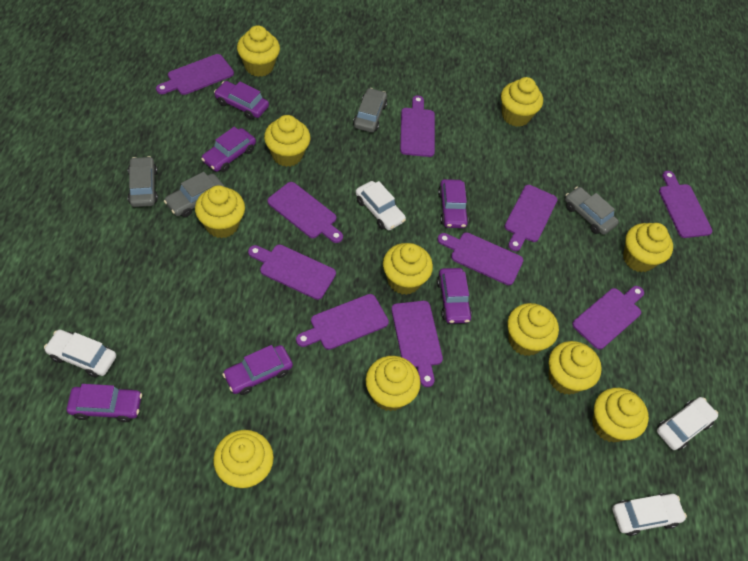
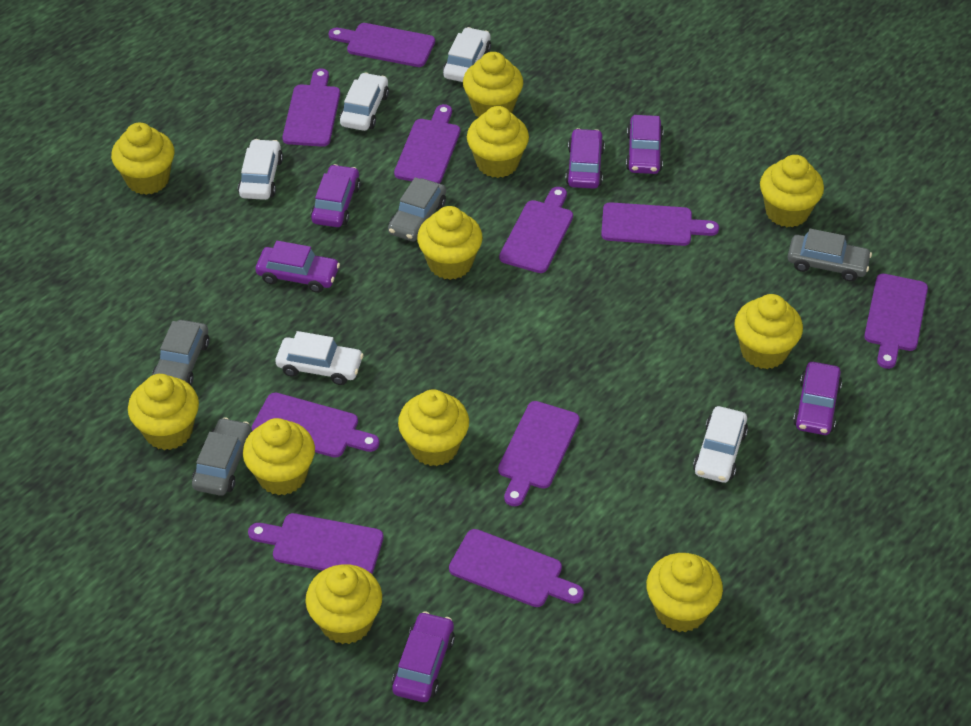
white car: 4 -> 5

